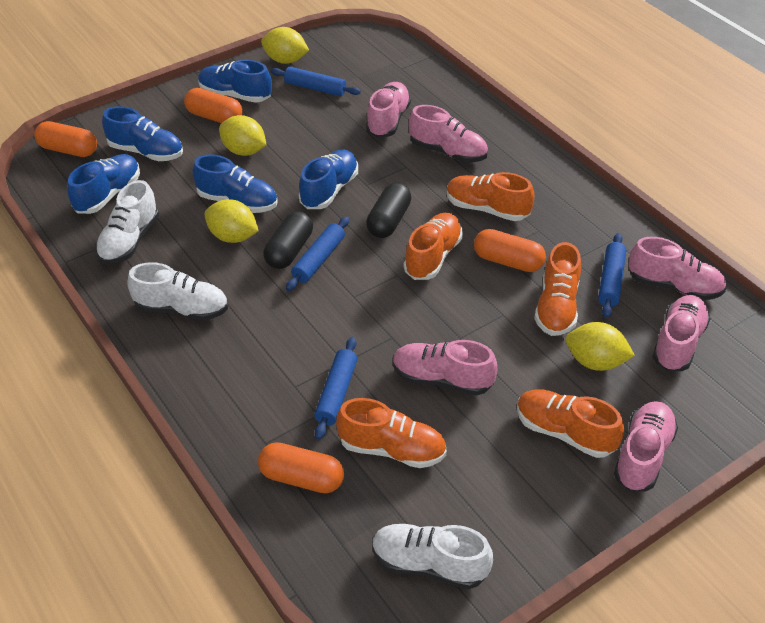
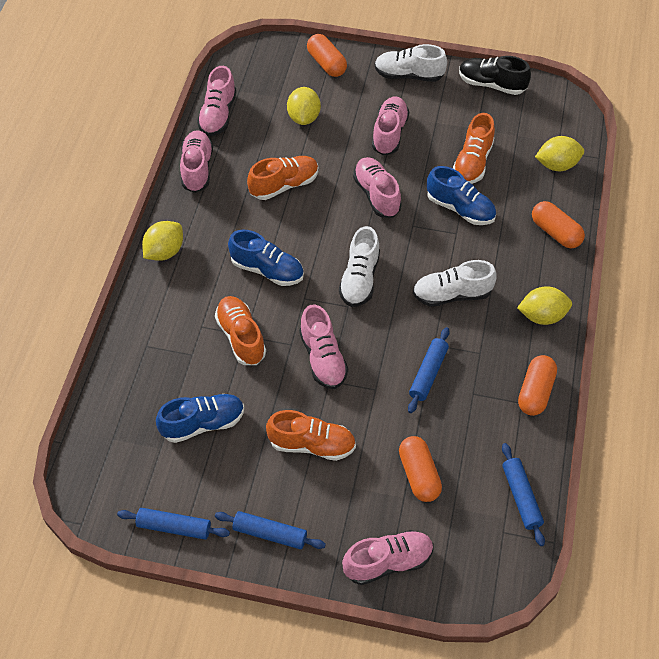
black capsule: 2 -> 0
black shoe: 0 -> 1
blue shoe: 5 -> 3
orange shoe: 5 -> 4

